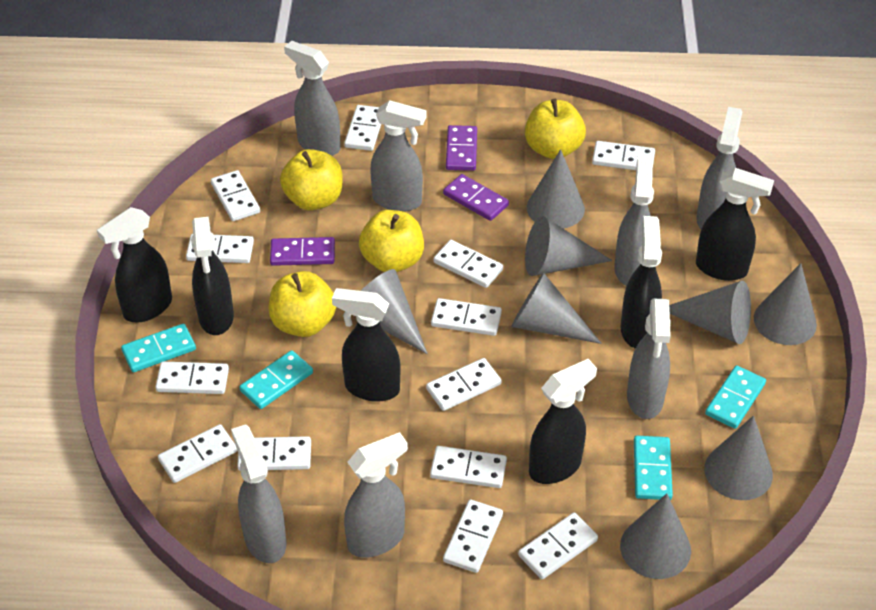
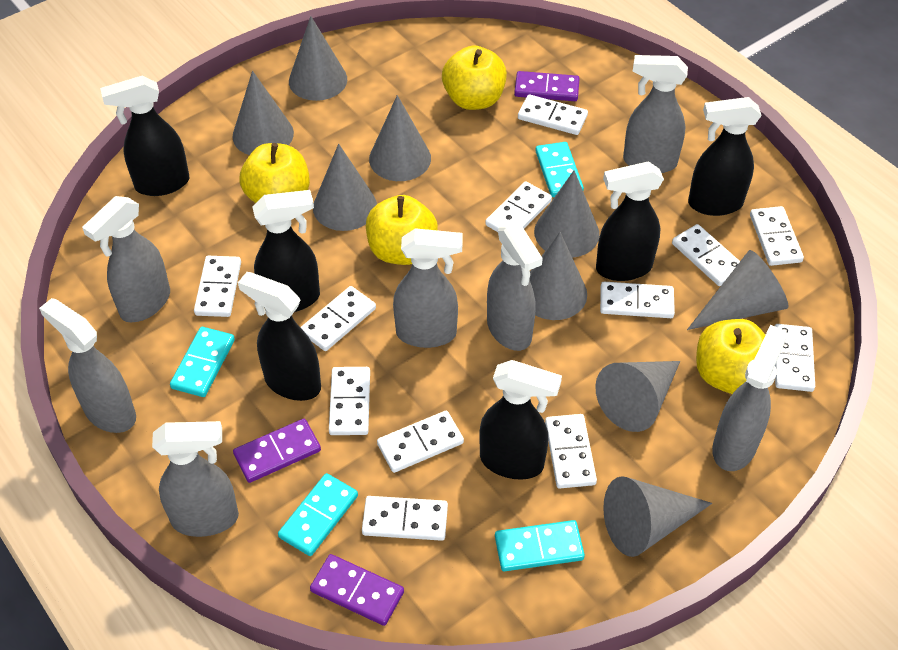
grey cone: 8 -> 9
white domino: 13 -> 12

